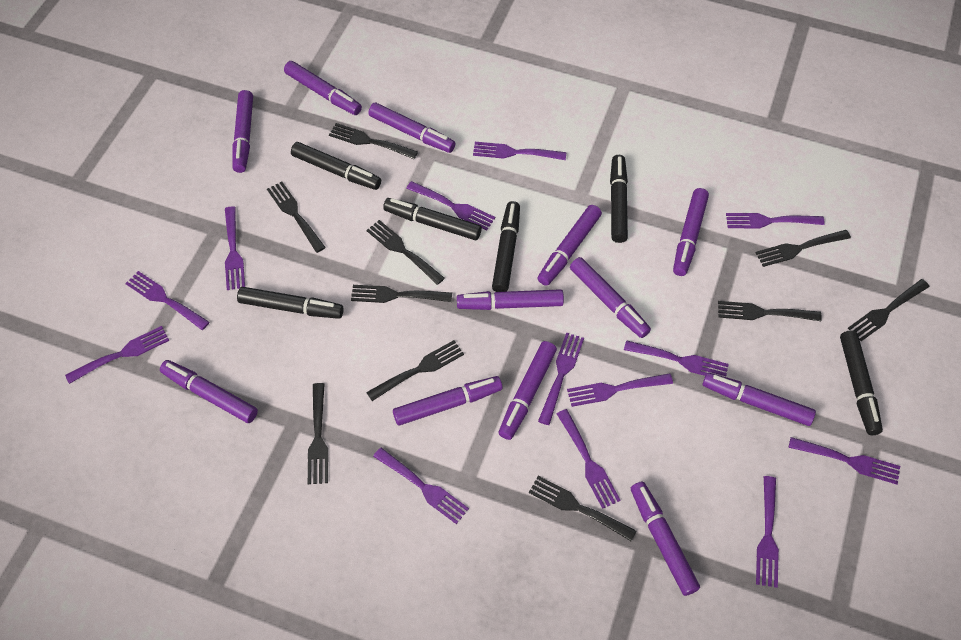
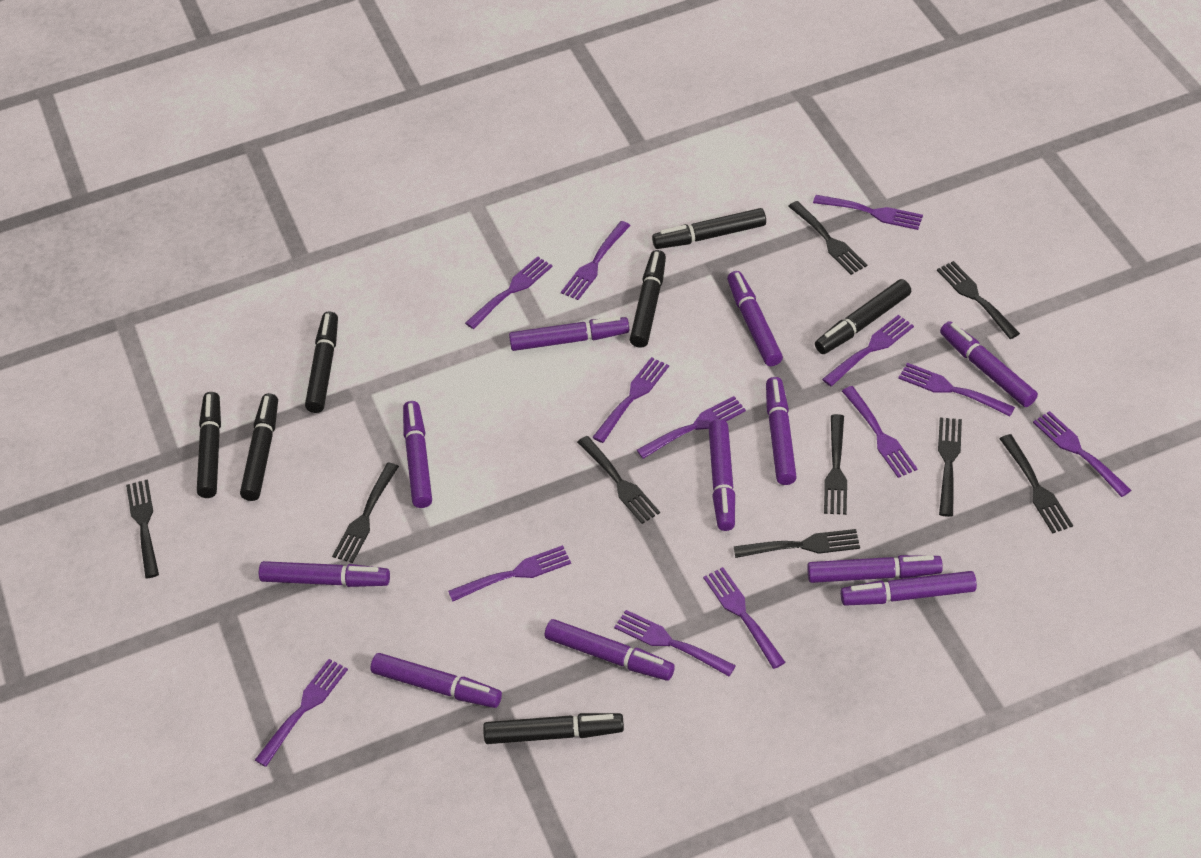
black fork: 10 -> 9
black marker: 6 -> 7
purple marker: 12 -> 11

